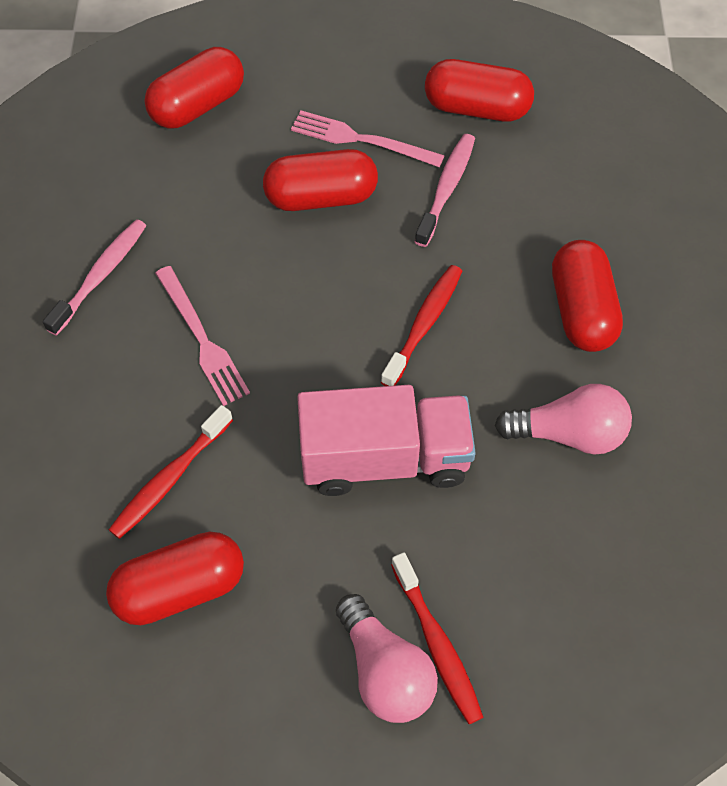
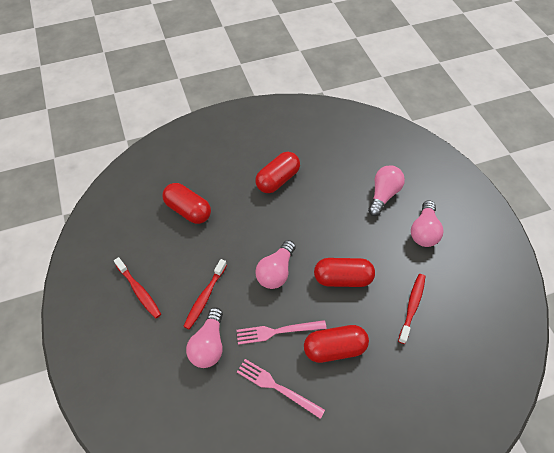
pink light bulb: 2 -> 4
pink toothbrush: 2 -> 0
pink truck: 1 -> 0
red capsule: 5 -> 4

